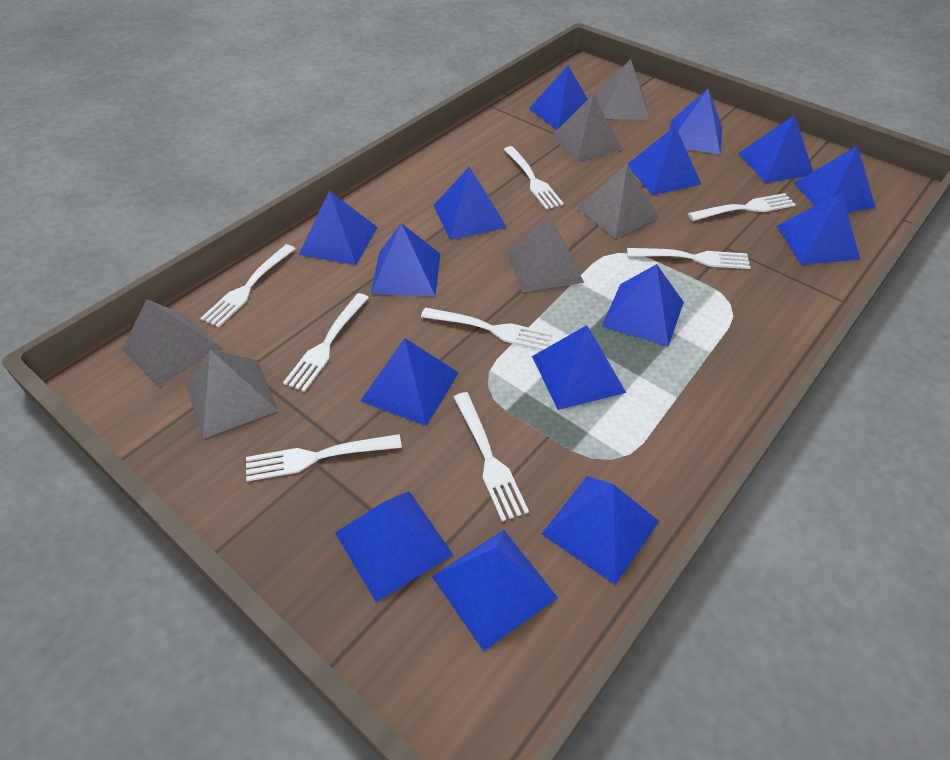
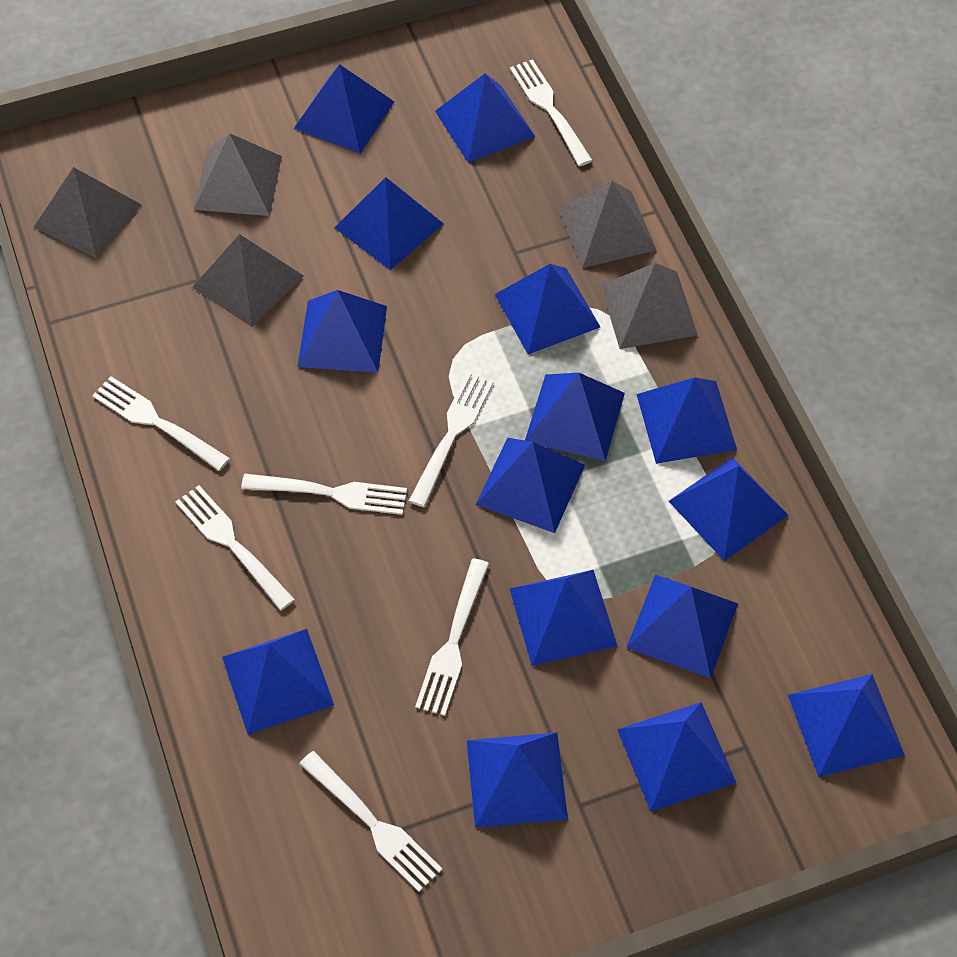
grey pyramid: 6 -> 5
white fork: 8 -> 7

